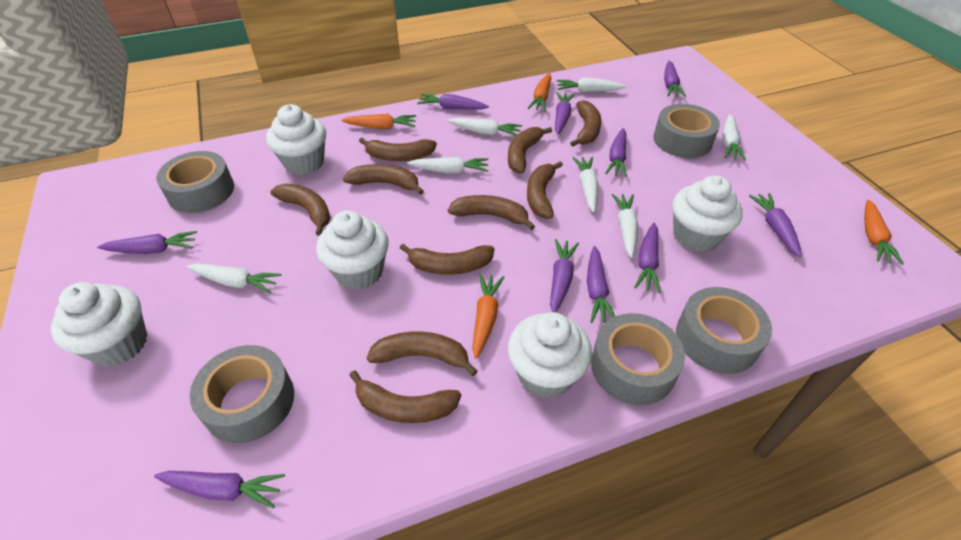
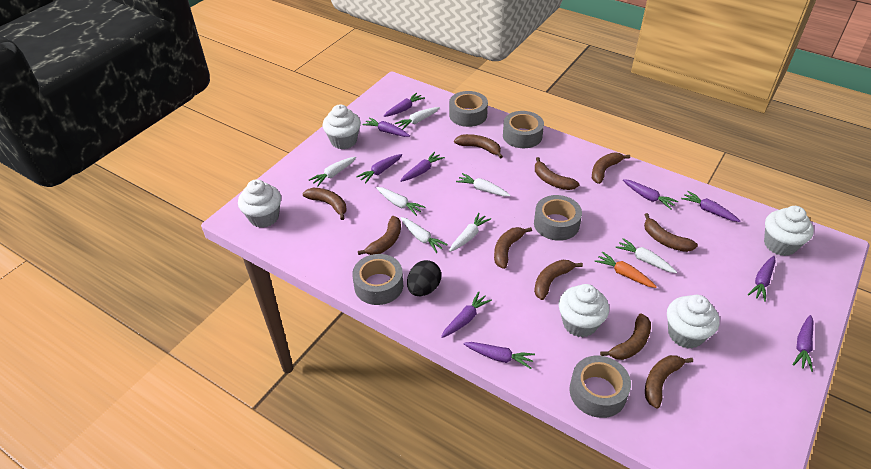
black egg: 0 -> 1
orange carrot: 4 -> 1

